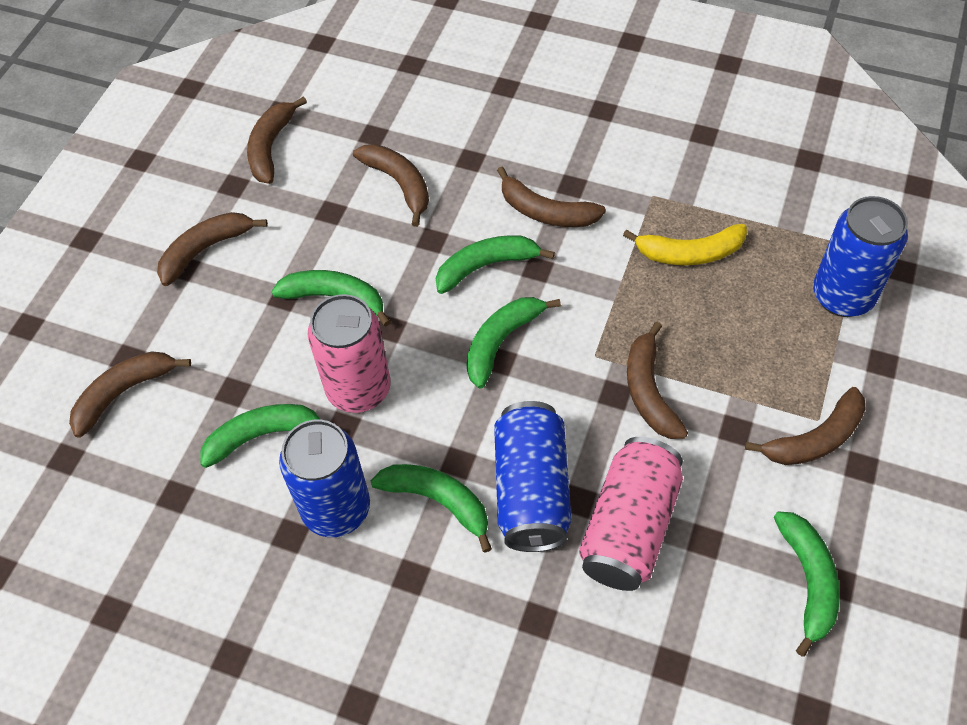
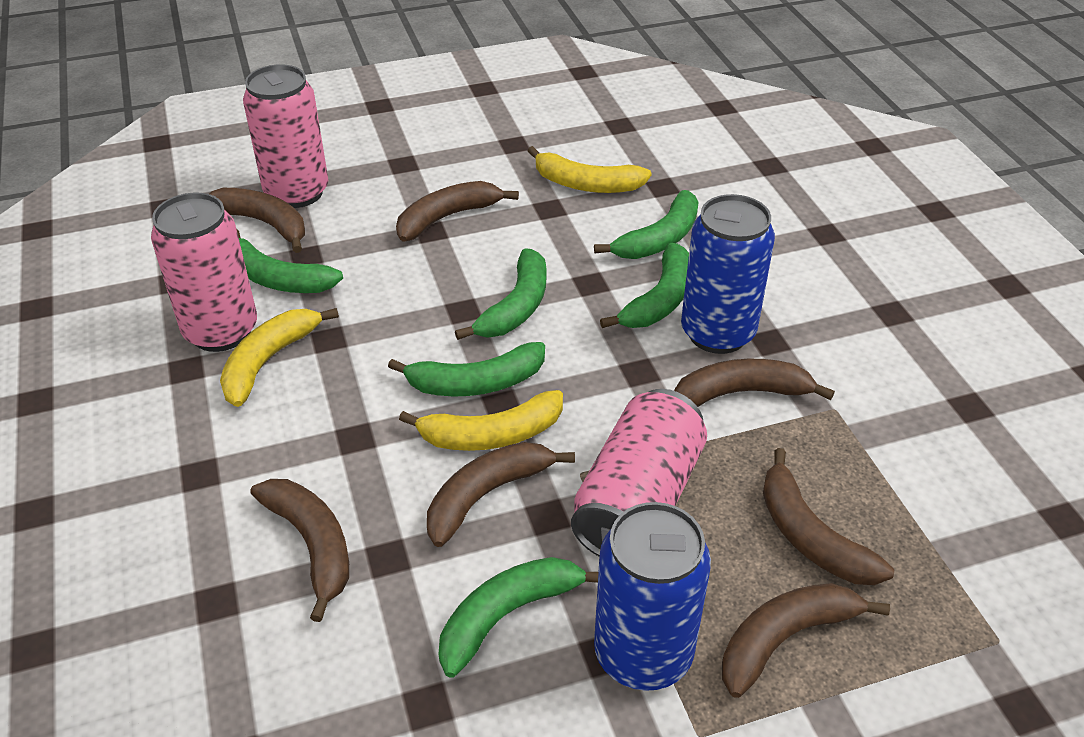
blue can: 3 -> 2
pink can: 2 -> 3
yellow banana: 1 -> 3

